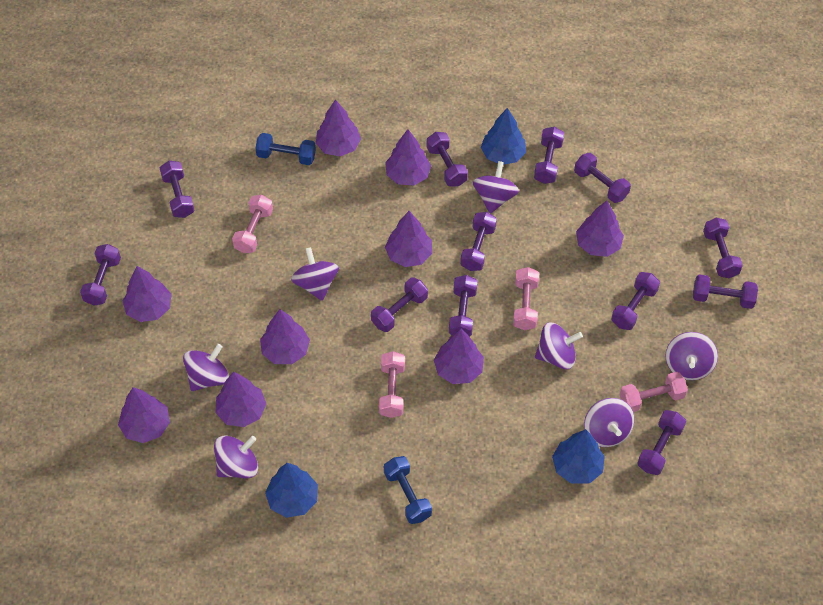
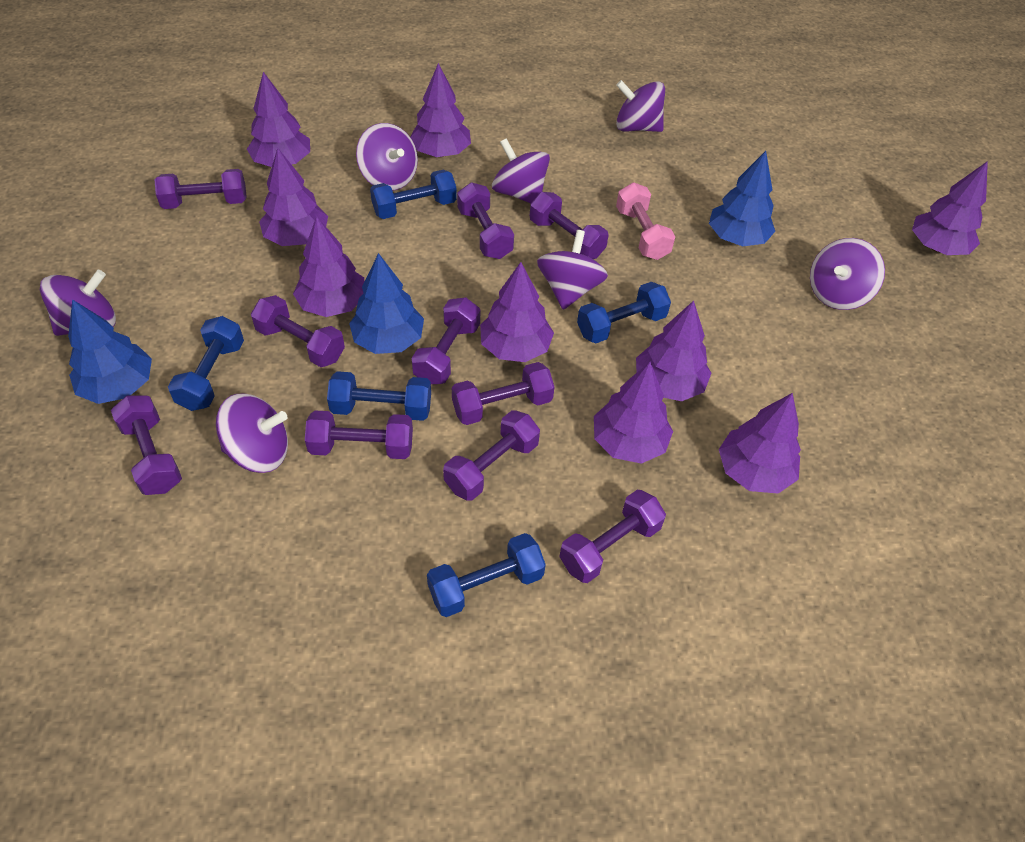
blue dumbbell: 2 -> 5
pink dumbbell: 4 -> 1
purple dumbbell: 12 -> 10

